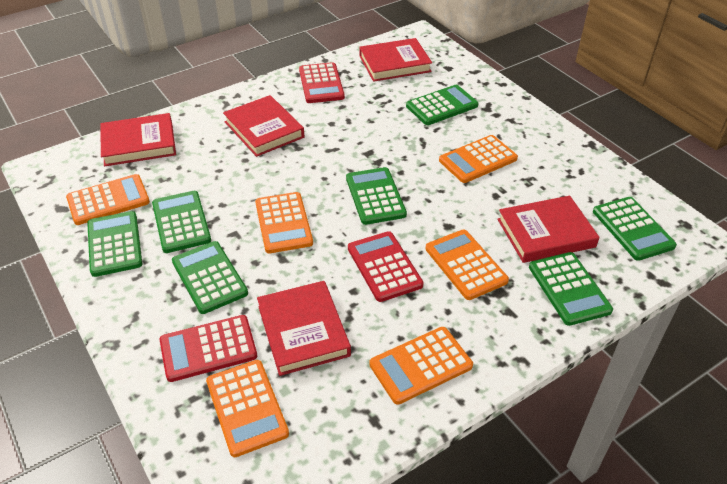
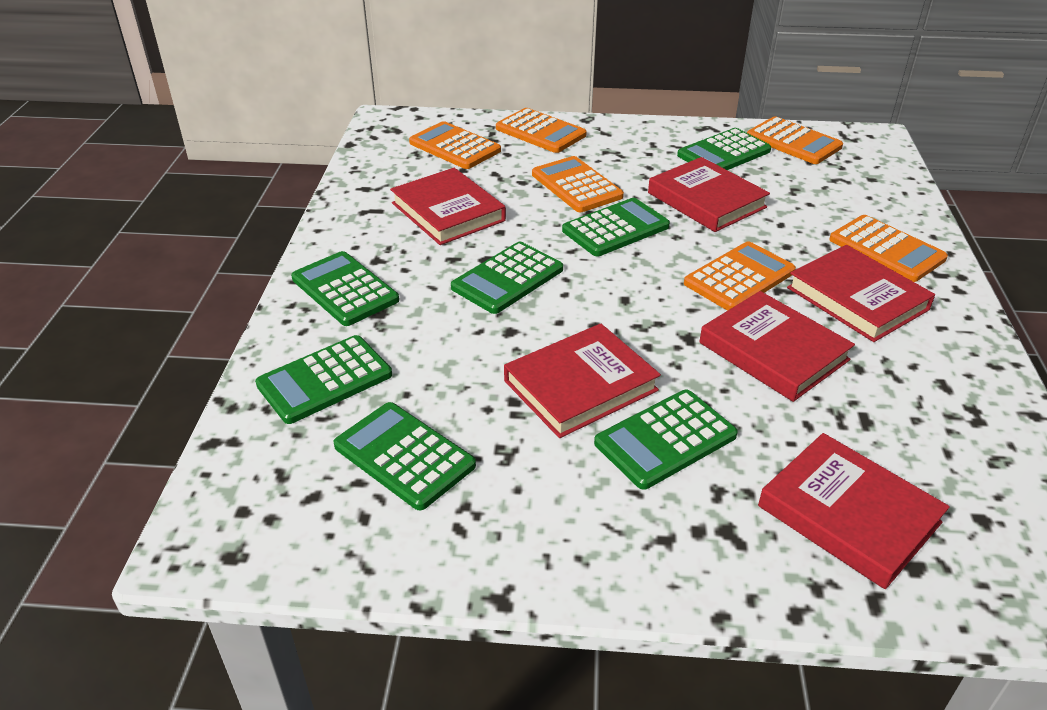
red book: 5 -> 6
red calculator: 3 -> 0

